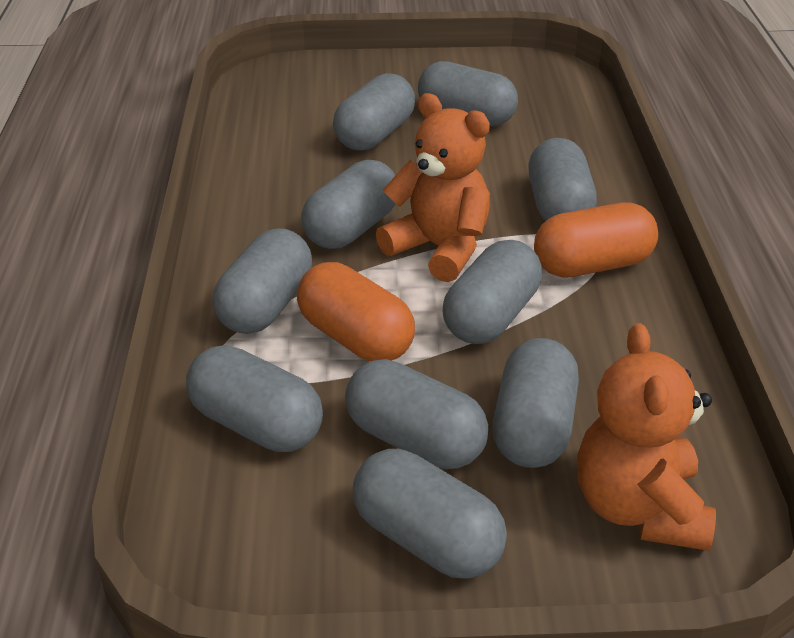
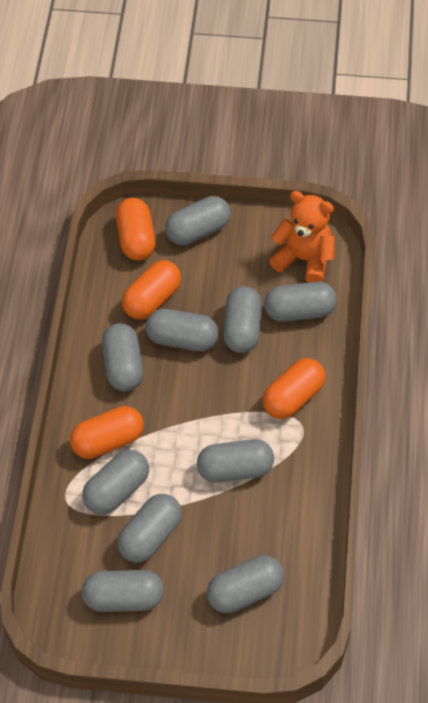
orange capsule: 2 -> 4
orange teddy bear: 2 -> 1

